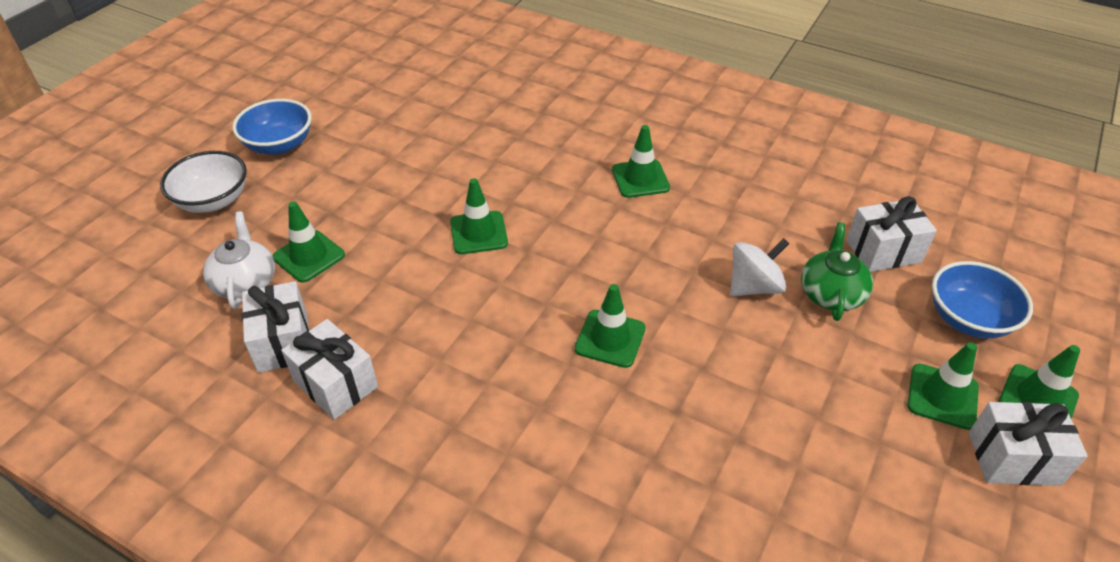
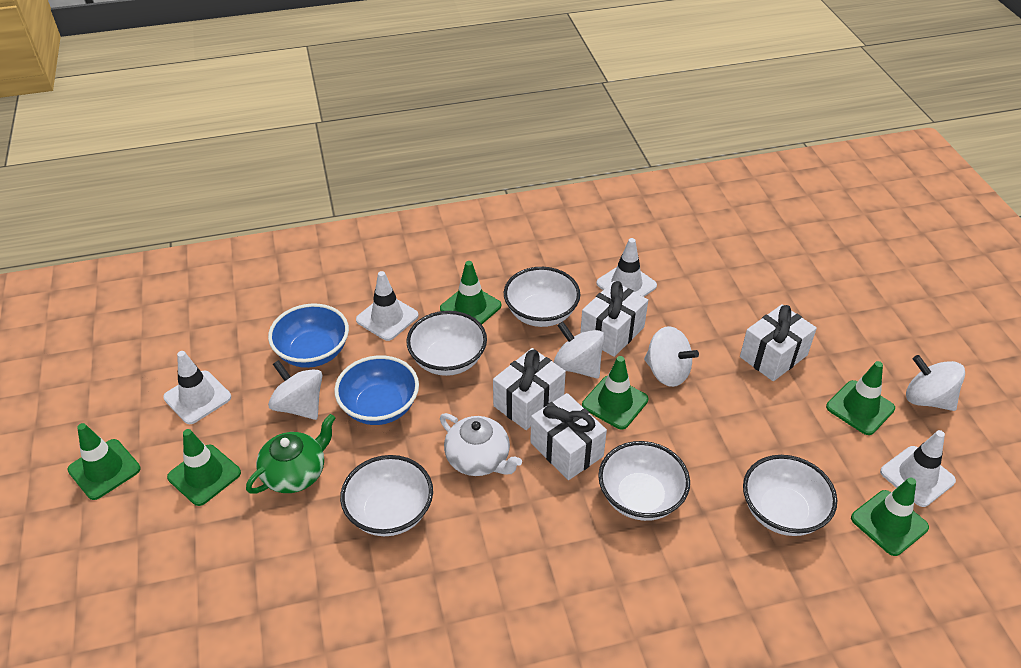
white bowl: 1 -> 5
white spinning top: 1 -> 4
white traffic cone: 0 -> 4

